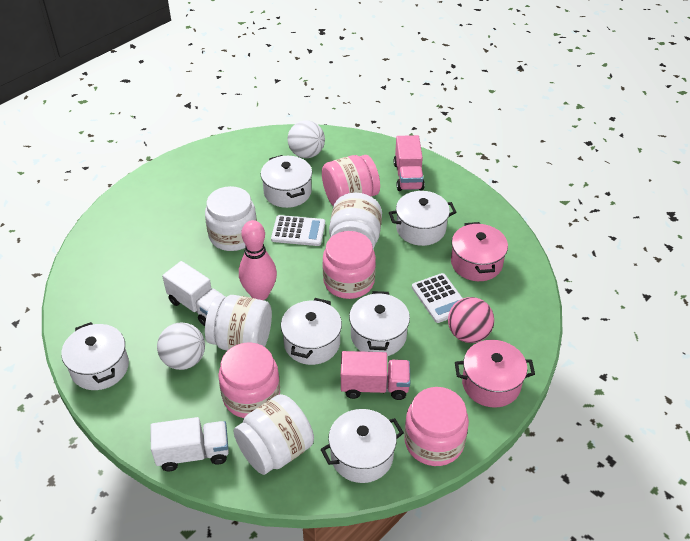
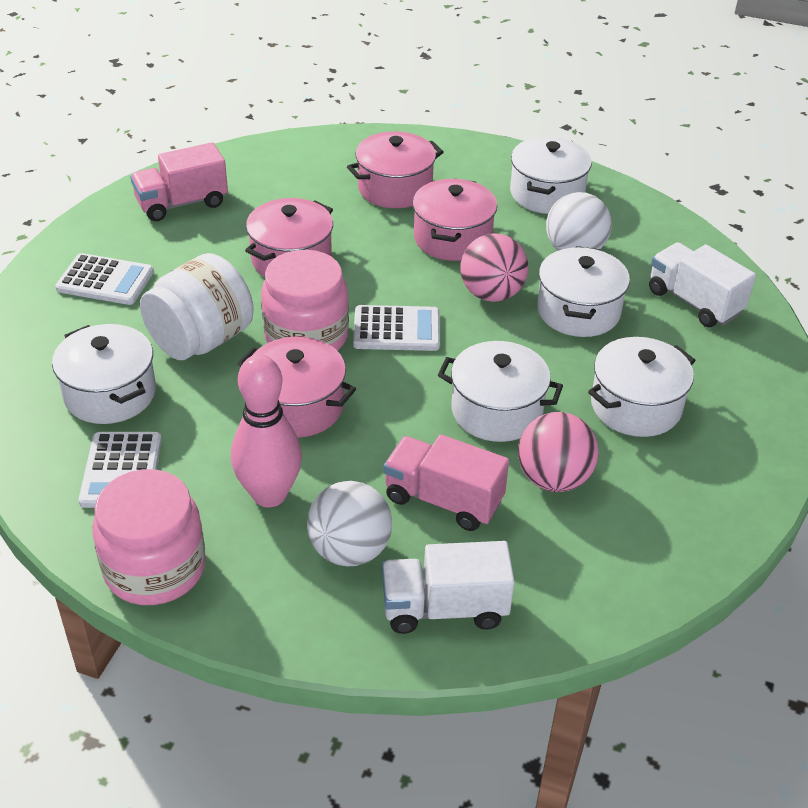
pink ball: 1 -> 2
pink jar: 4 -> 2
pink pot: 2 -> 4
white calculator: 2 -> 3
white jar: 4 -> 1
white pot: 6 -> 5

